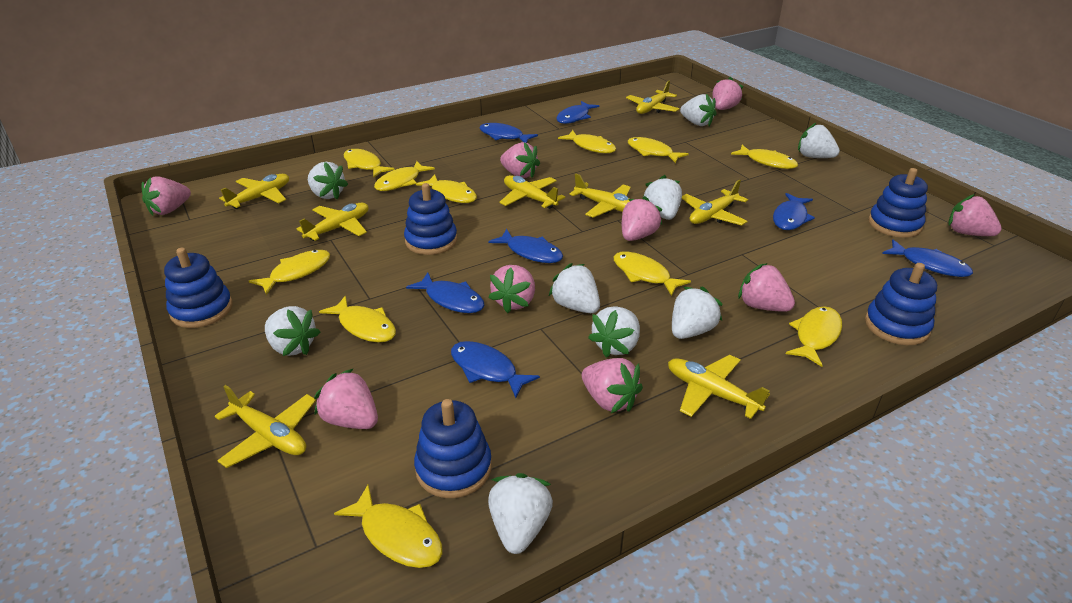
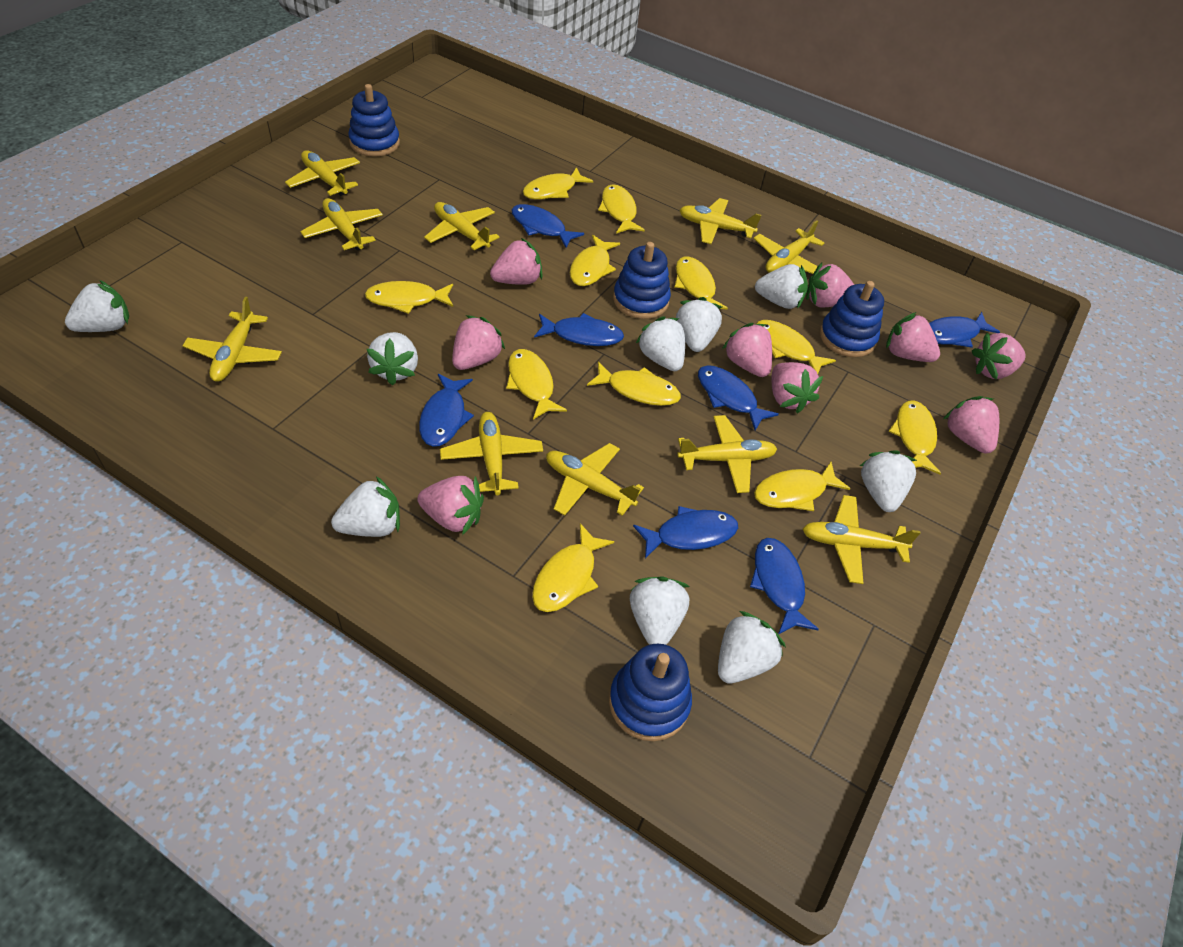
blue stacking toy: 5 -> 4
yellow plane: 8 -> 10

